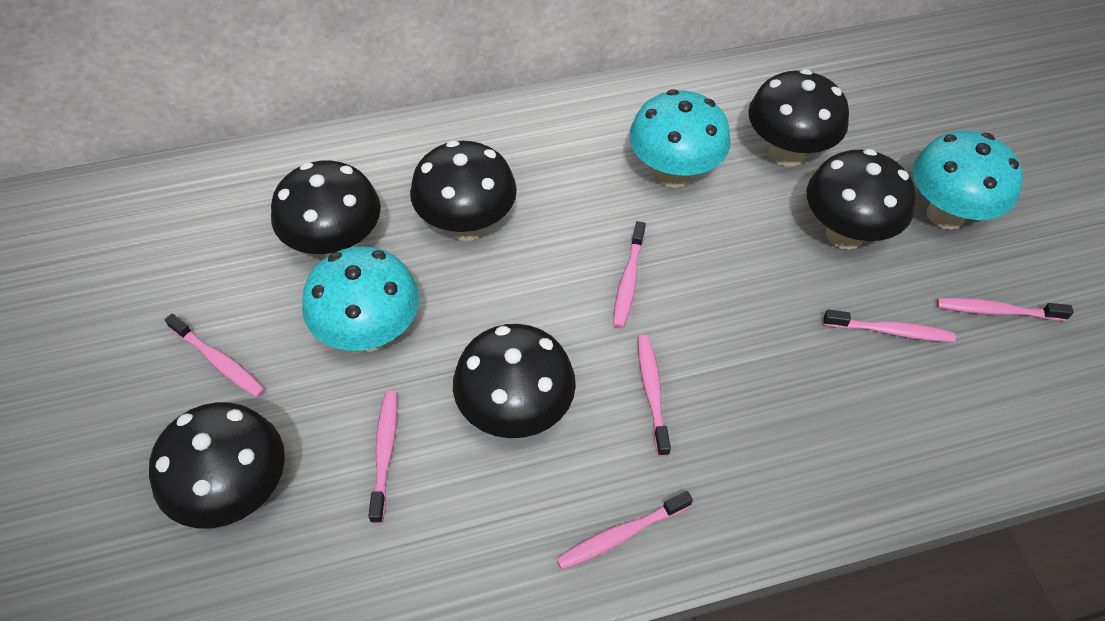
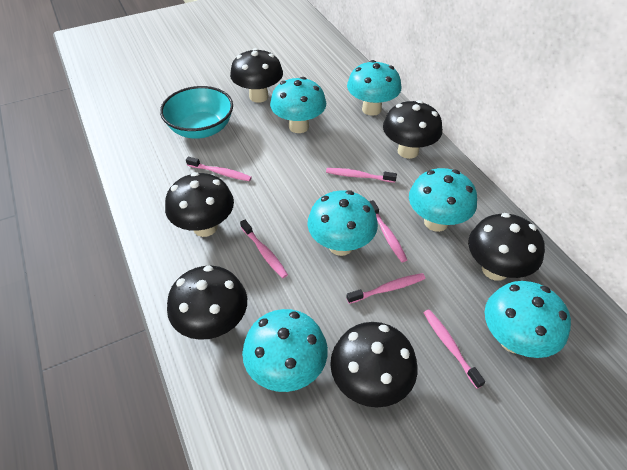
pink toothbrush: 7 -> 6
turquoise bowl: 0 -> 1
turquoise mushroom: 3 -> 6

